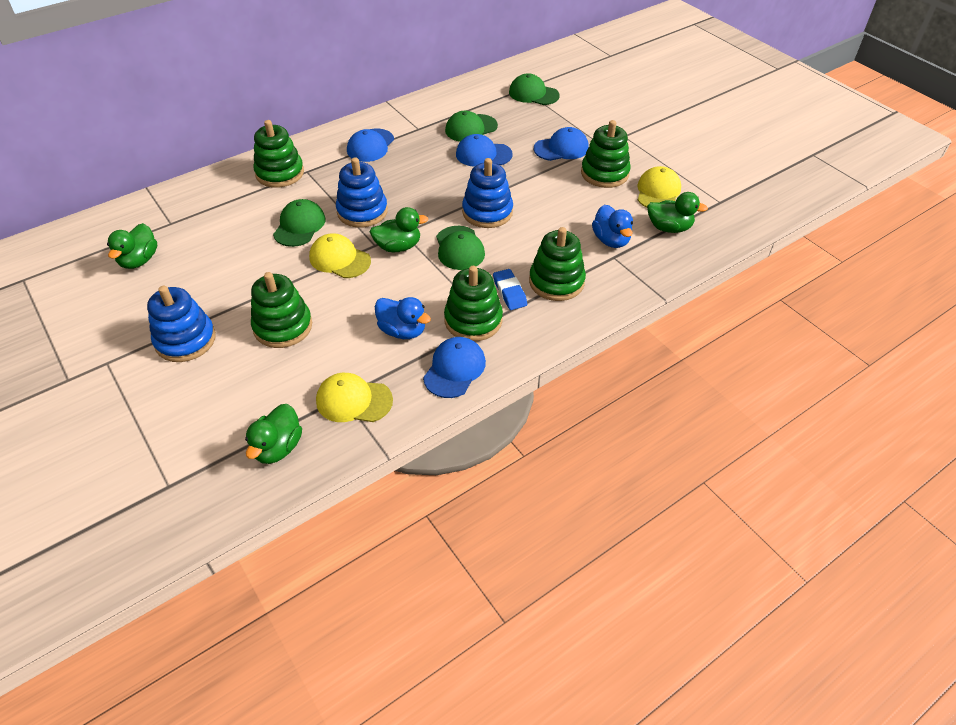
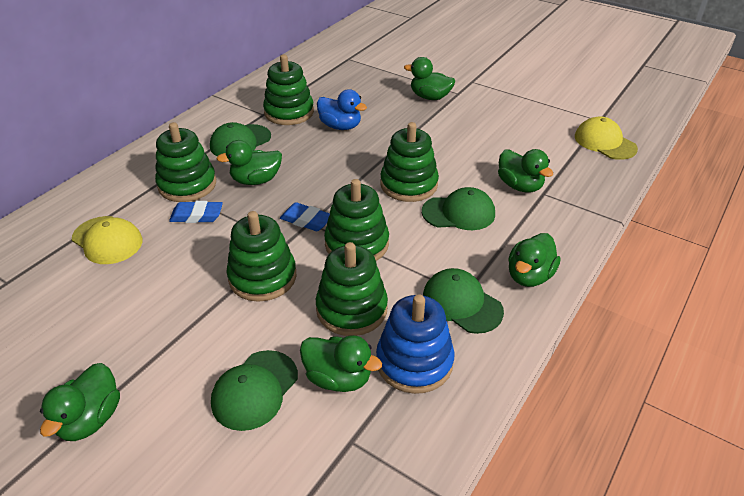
blue cap: 4 -> 0
blue duck: 2 -> 1
blue eraser: 1 -> 2
blue stacking toy: 3 -> 1
green duck: 4 -> 6
green stacking toy: 5 -> 6
yellow cap: 3 -> 2

